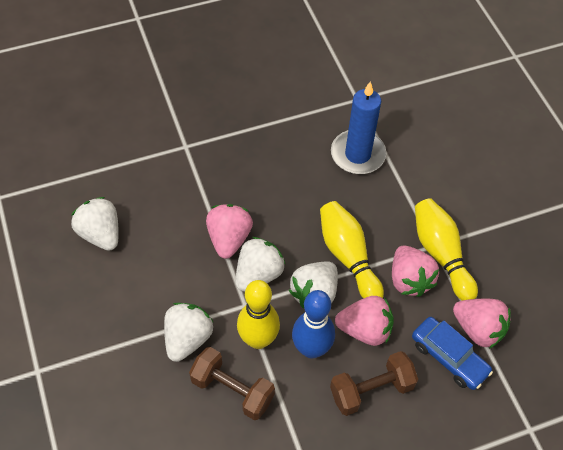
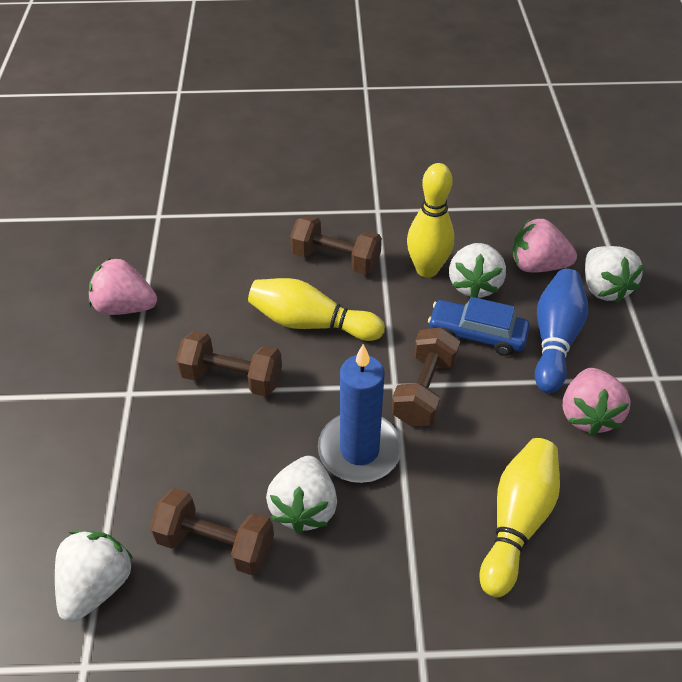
brown dumbbell: 2 -> 4
pink strawberry: 4 -> 3

